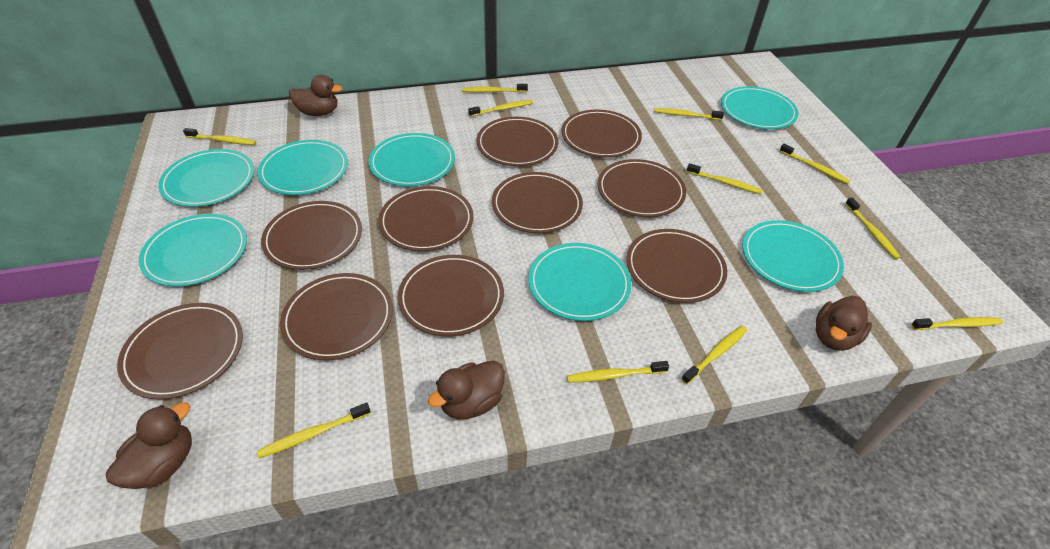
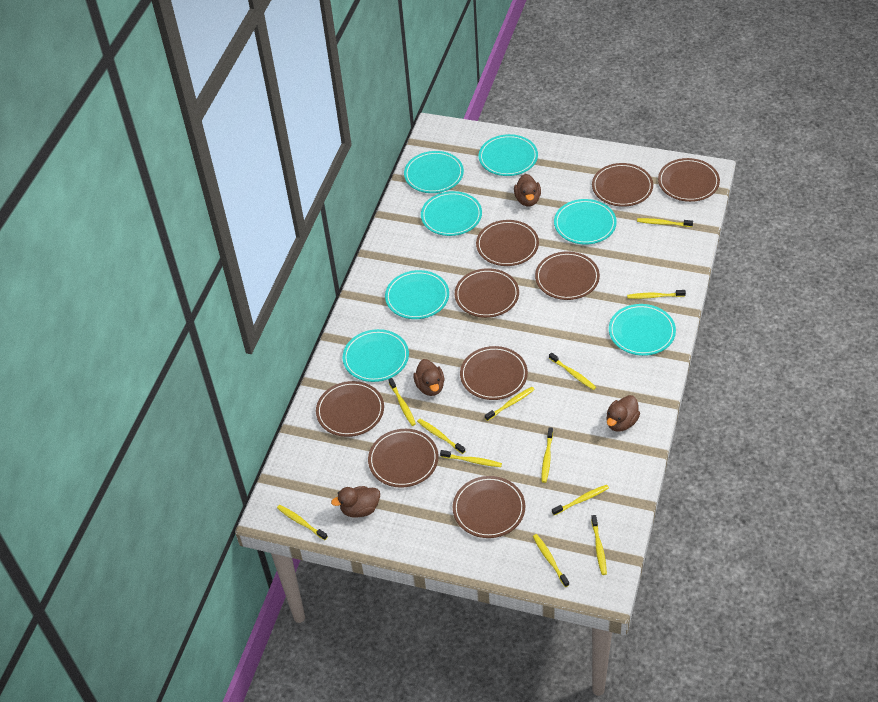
brown plate: 10 -> 9
yellow toothbrush: 11 -> 12

